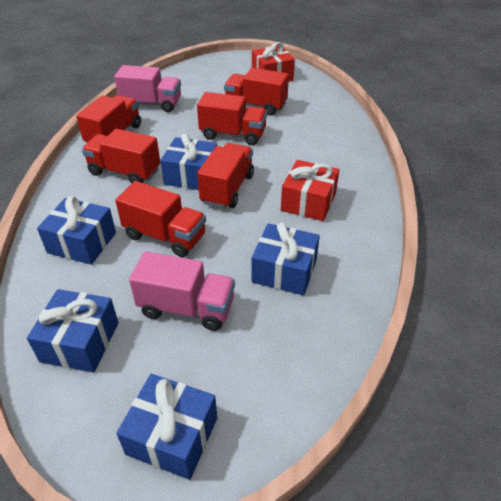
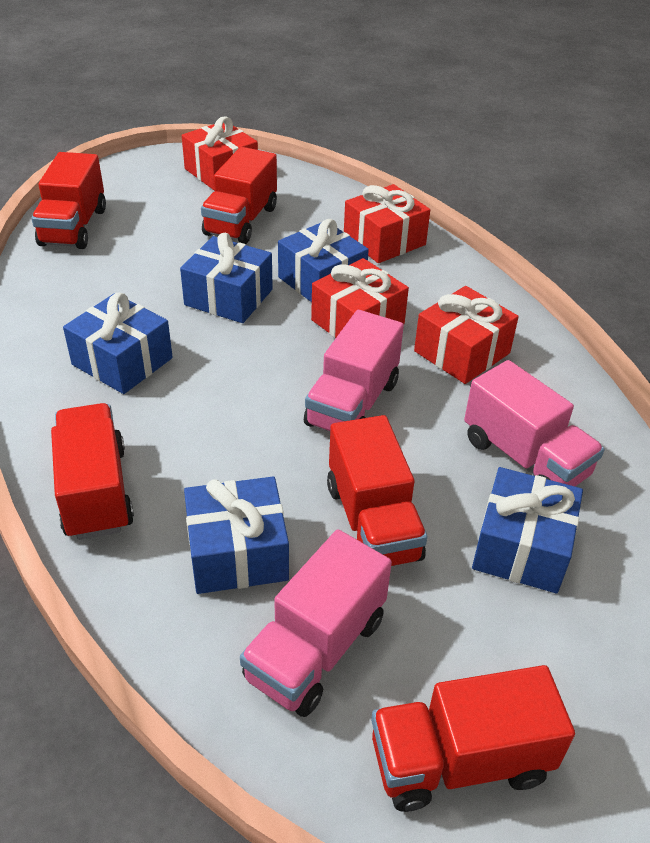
pink truck: 2 -> 3
red gift: 2 -> 4
red truck: 6 -> 5

